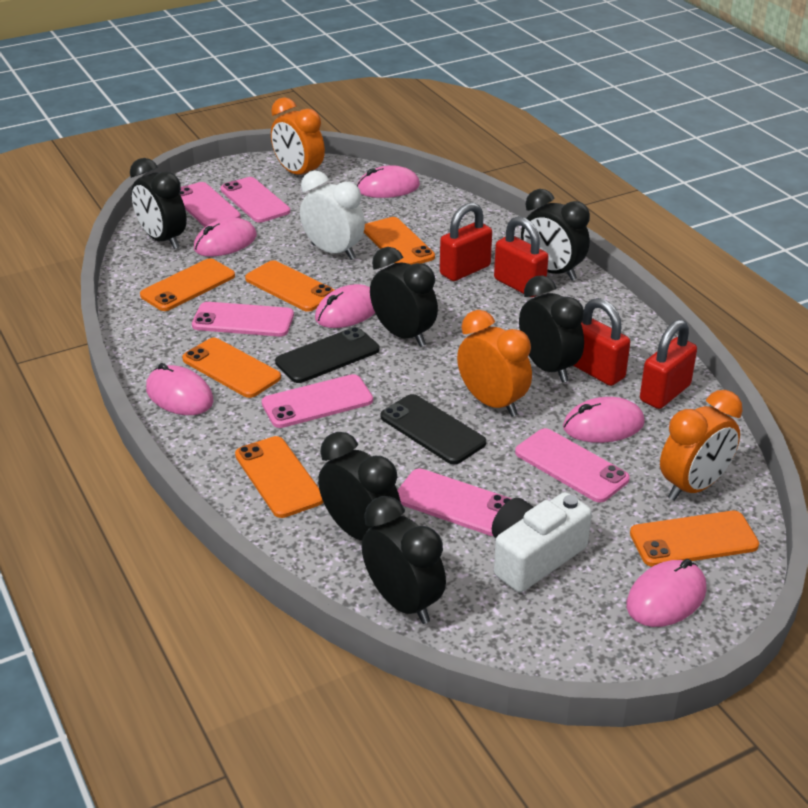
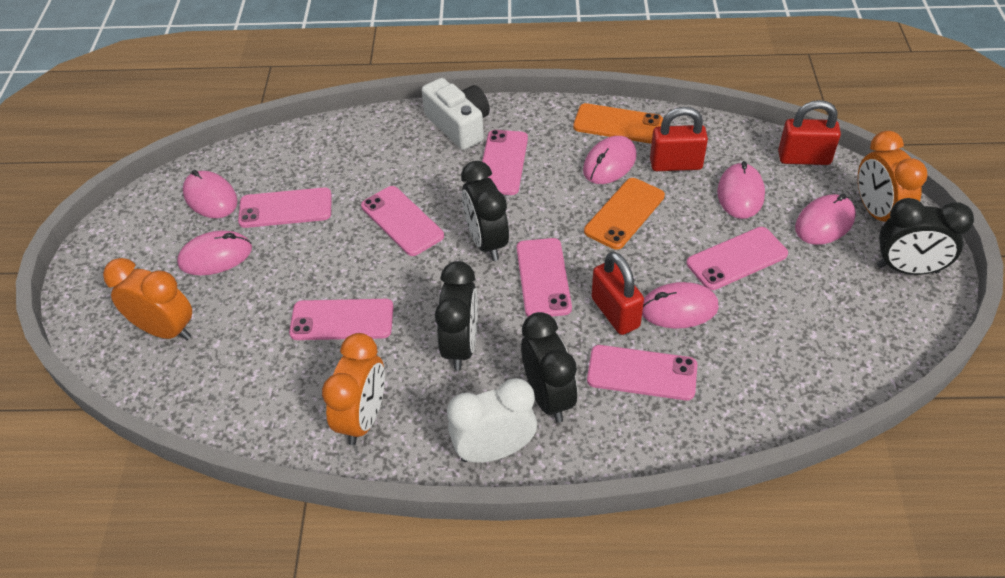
black clock: 6 -> 4
black phone: 2 -> 0
orange phone: 6 -> 2
pink phone: 6 -> 7
red padlock: 4 -> 3

